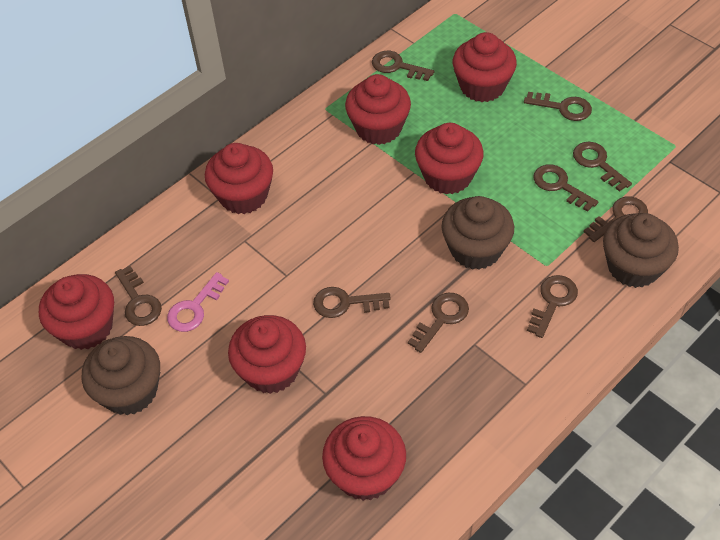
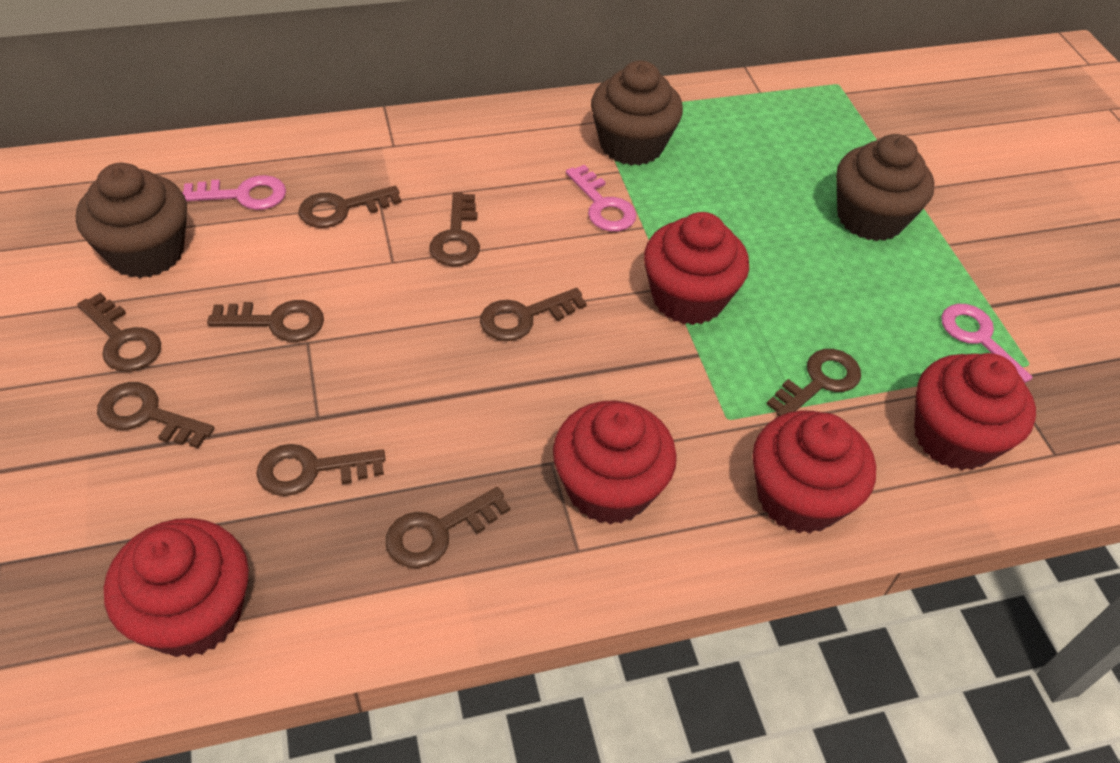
pink key: 1 -> 3
red cupcake: 7 -> 5

